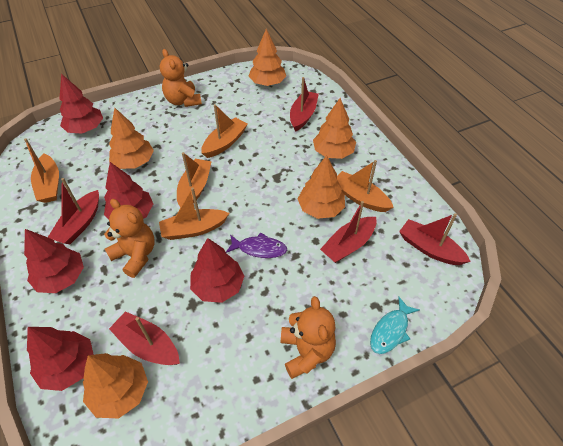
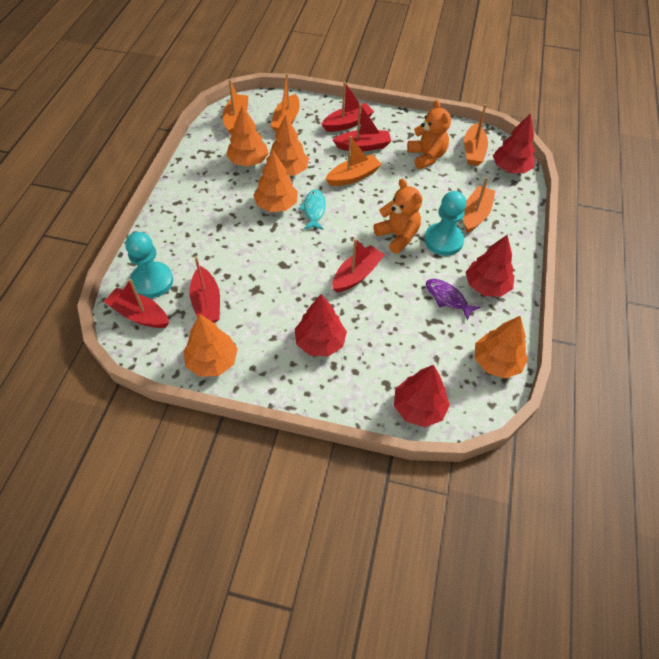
orange teddy bear: 3 -> 2
red tree: 5 -> 4
turquoise pawn: 0 -> 2

